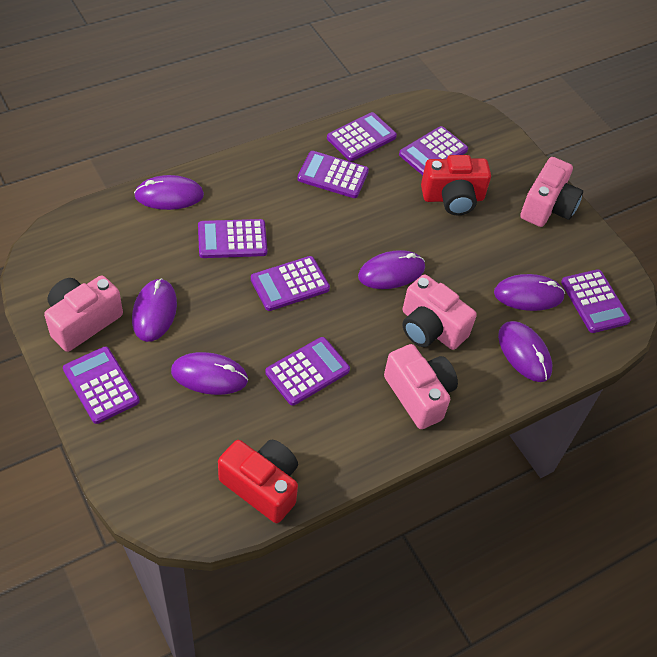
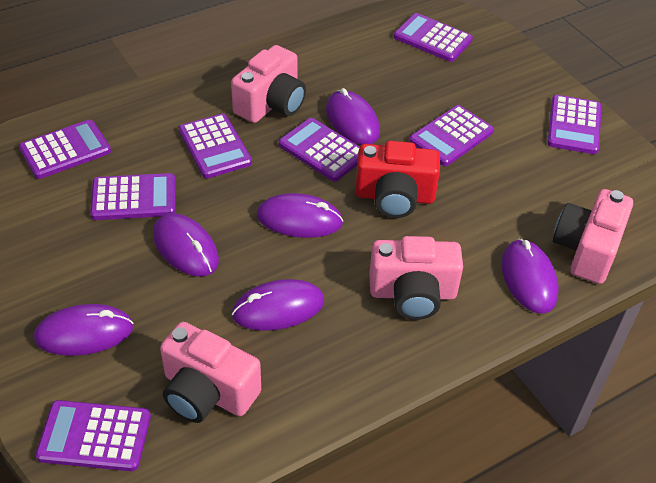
red camera: 2 -> 1

